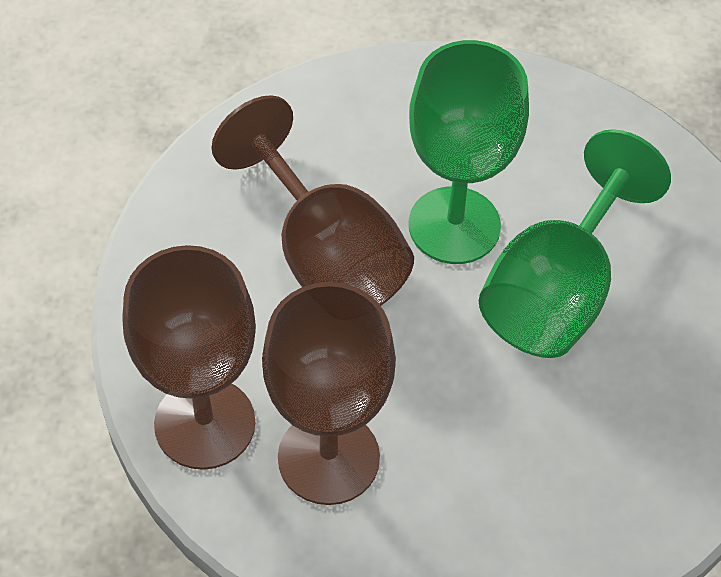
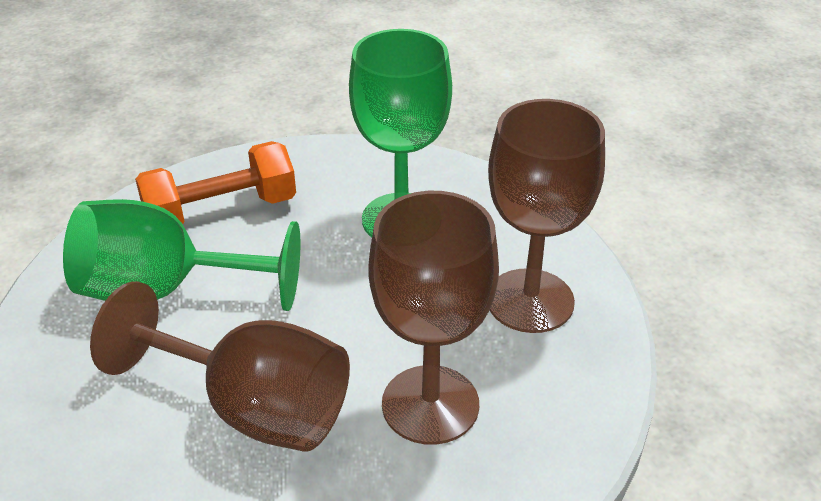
orange dumbbell: 0 -> 1

